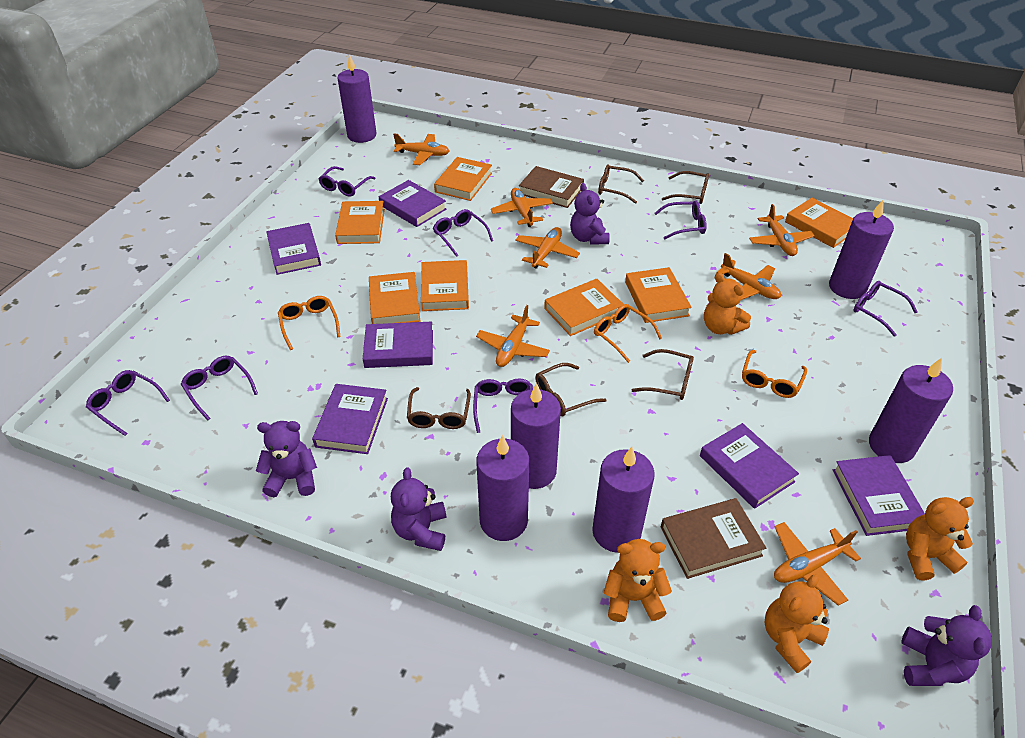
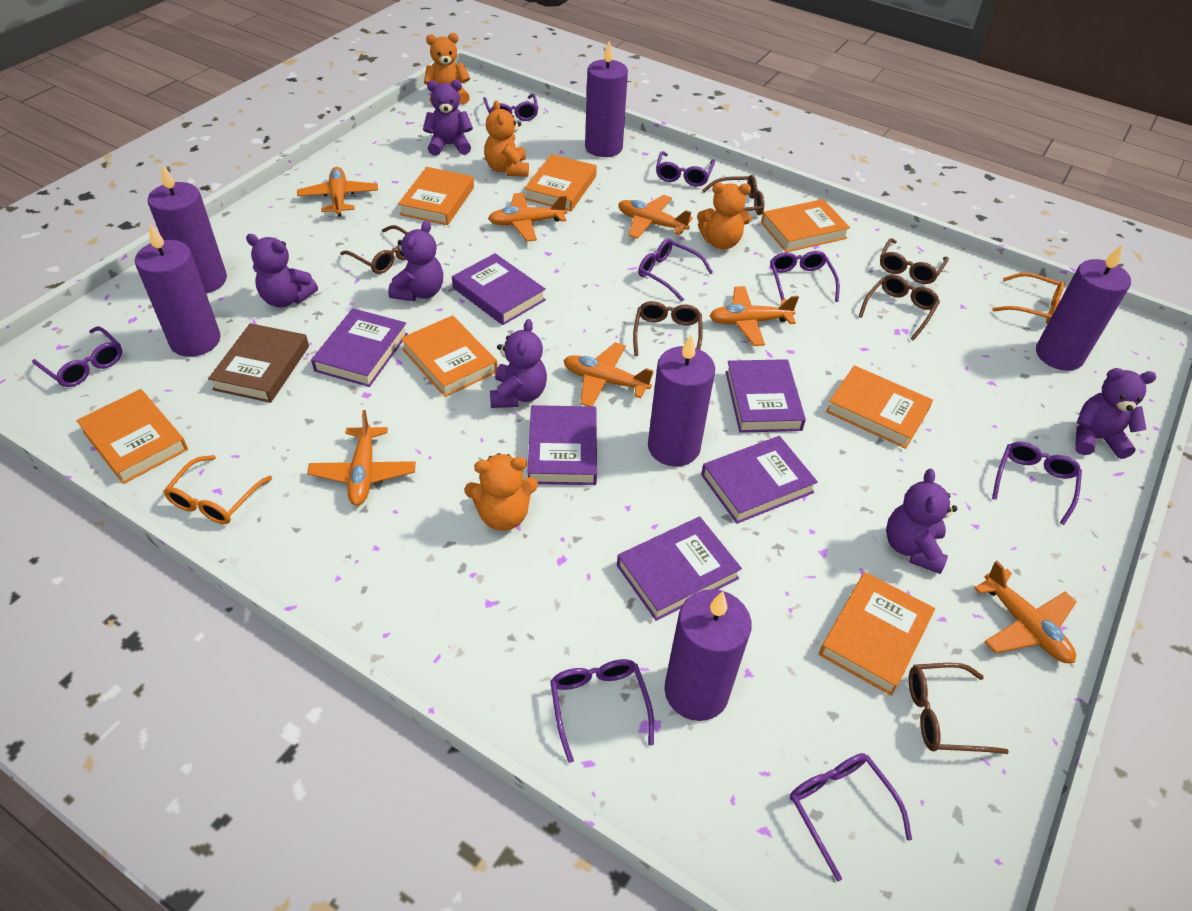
brown book: 2 -> 1
brown glasses: 5 -> 6
orange glasses: 3 -> 2
purple glasses: 7 -> 8
purple teddy bear: 4 -> 6

